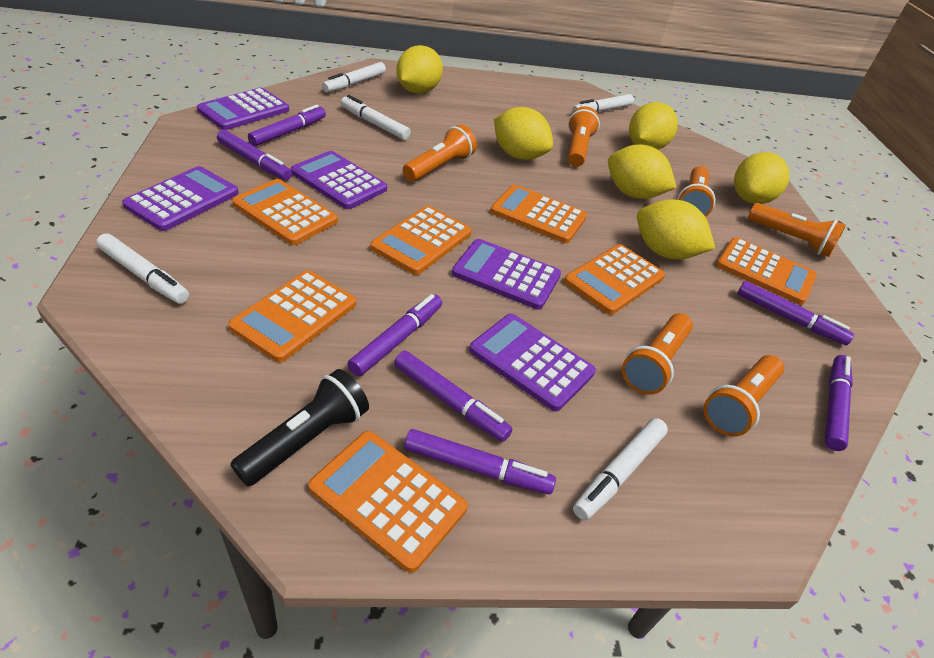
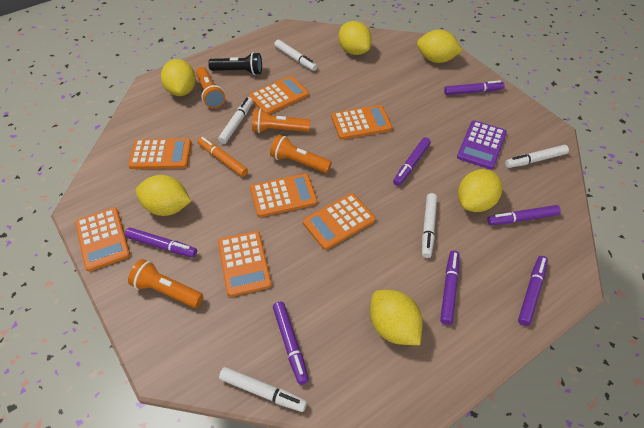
orange flashlight: 6 -> 4
orange marker: 0 -> 1
purple calculator: 5 -> 1

